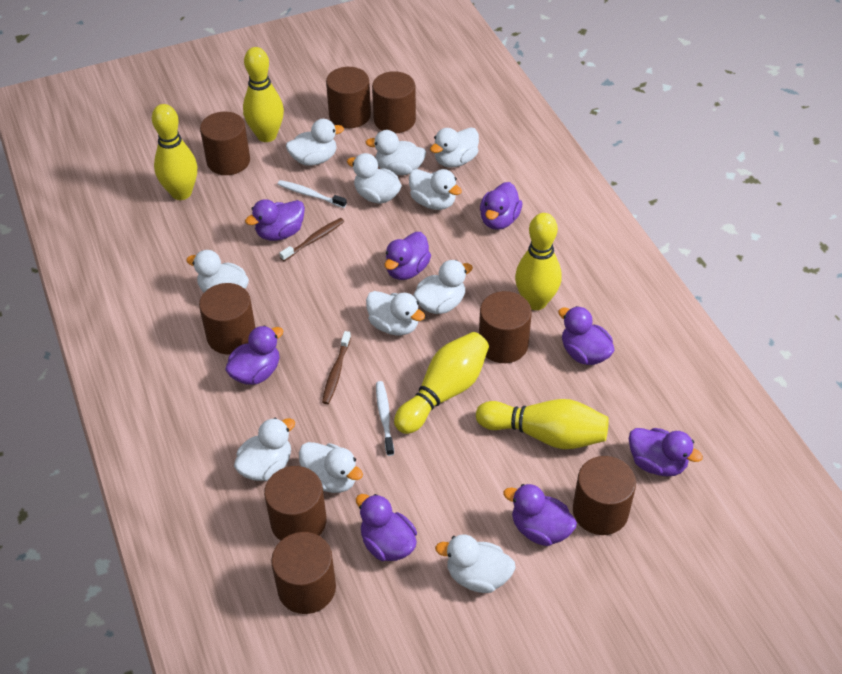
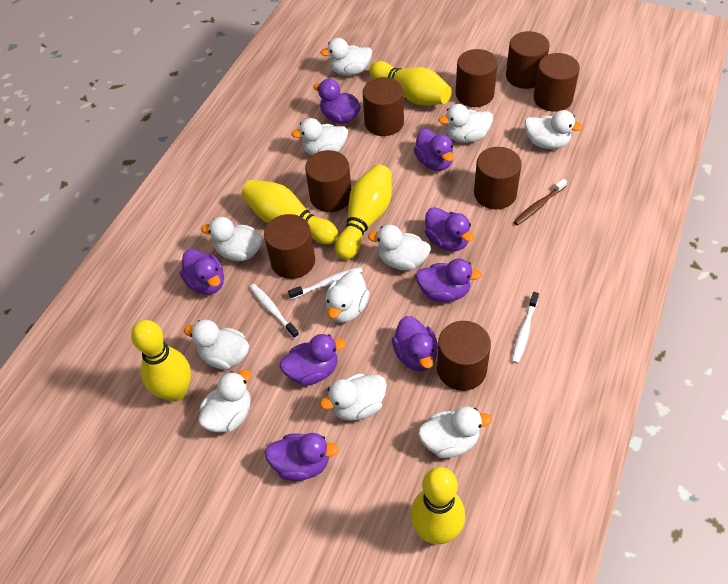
brown toothbrush: 2 -> 1
white toothbrush: 2 -> 3

